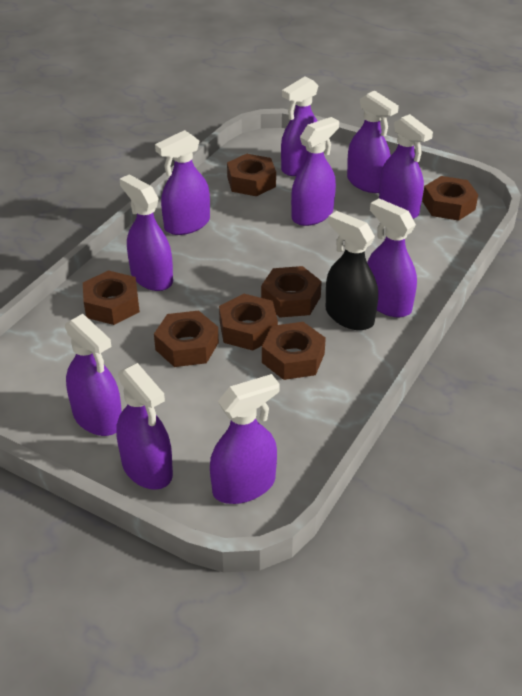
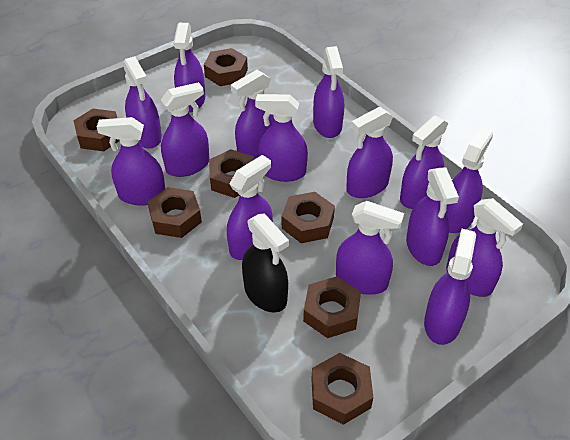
purple spray bottle: 10 -> 15

